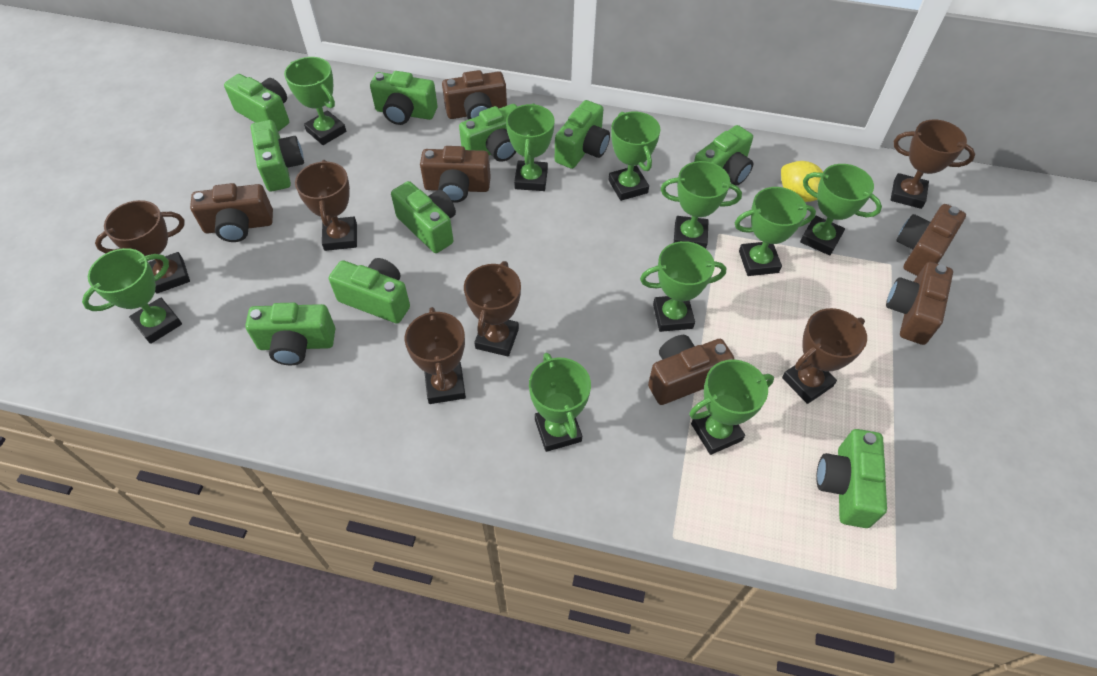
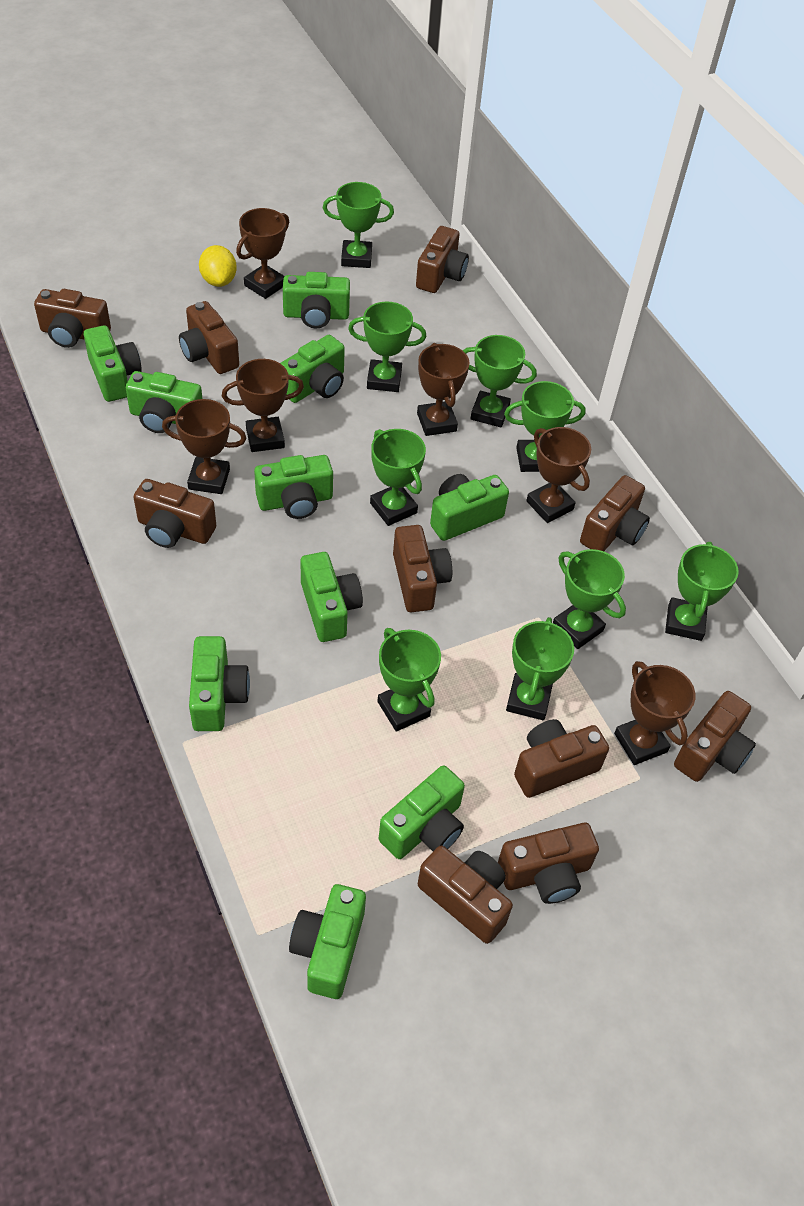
brown camera: 6 -> 10
green trophy: 10 -> 9

